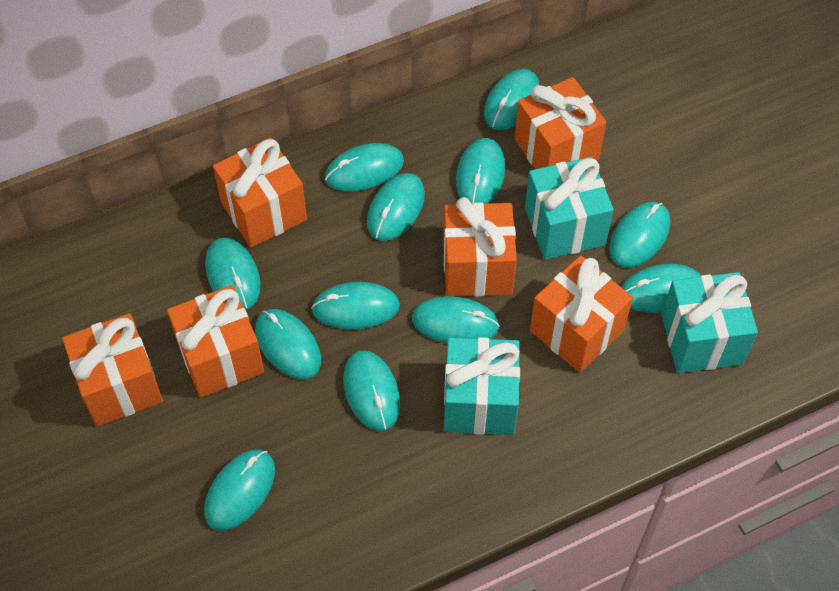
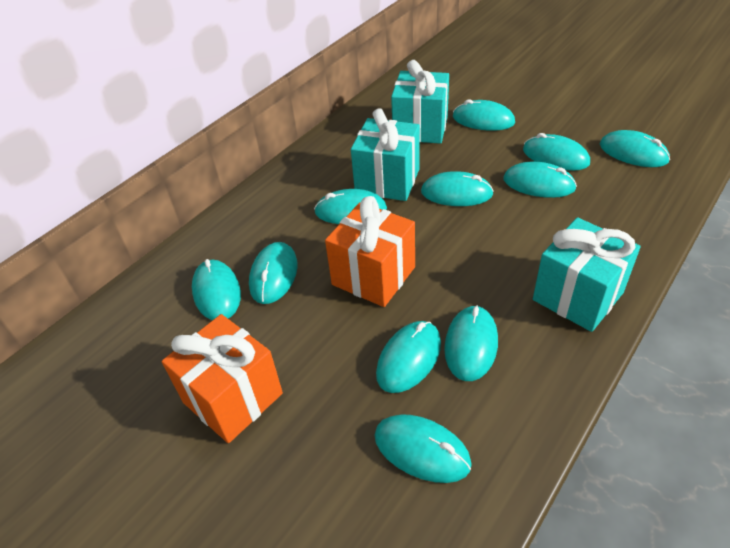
orange gift: 6 -> 2
turquoise mouse: 12 -> 11

